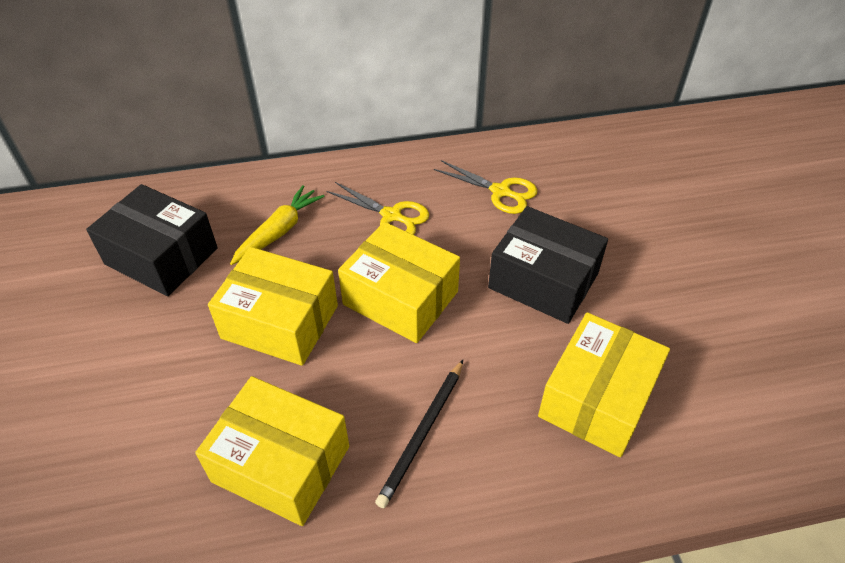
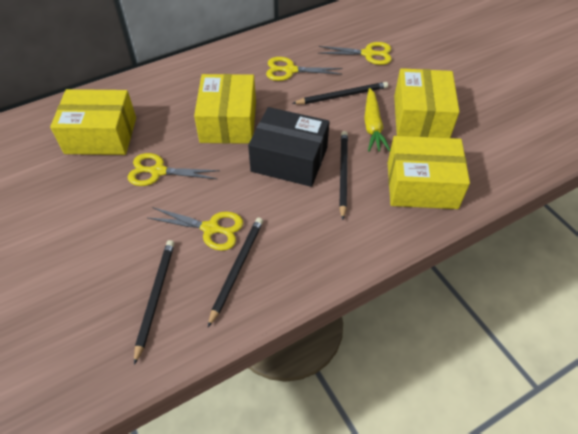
black box: 2 -> 1
black pencil: 1 -> 4
yellow scissors: 2 -> 4

